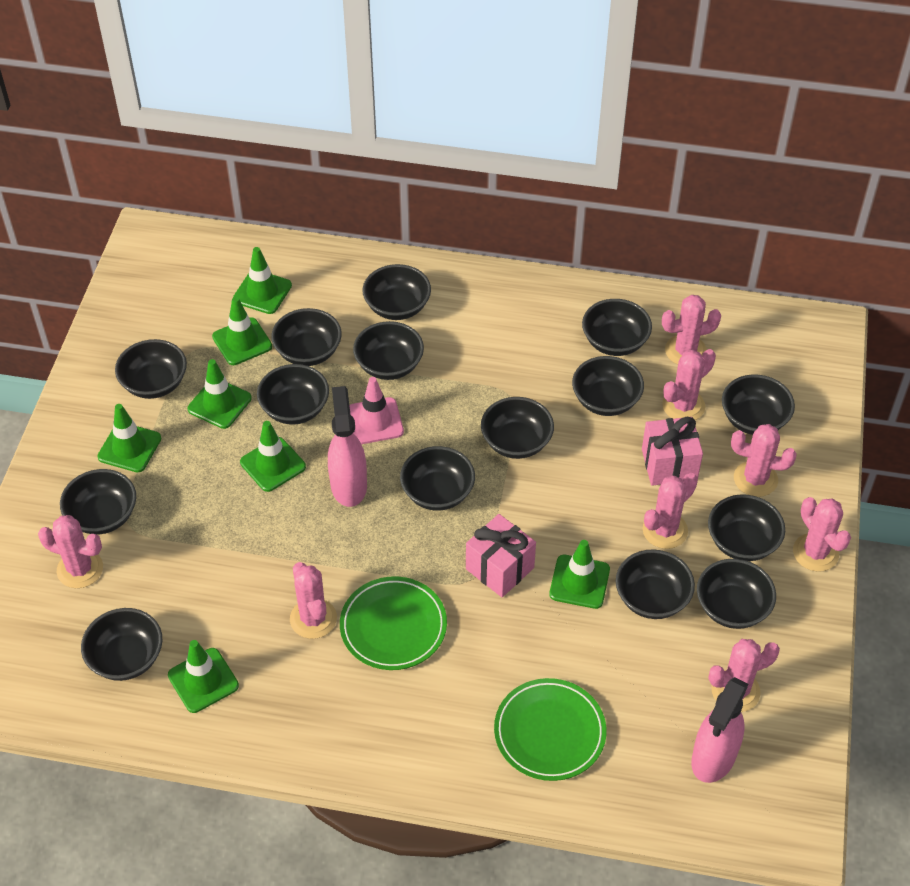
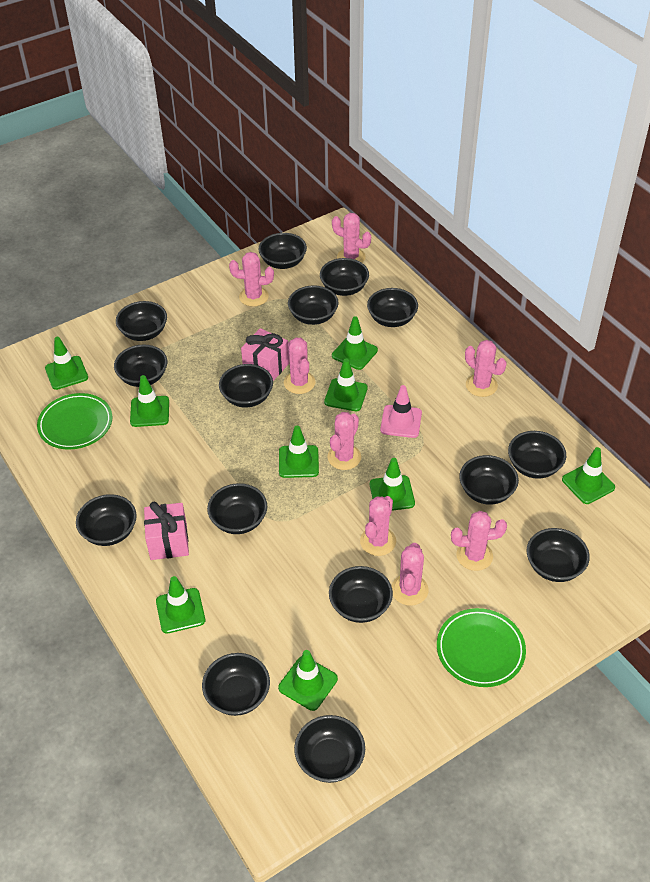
green traffic cone: 7 -> 9
pink spray bottle: 2 -> 0

